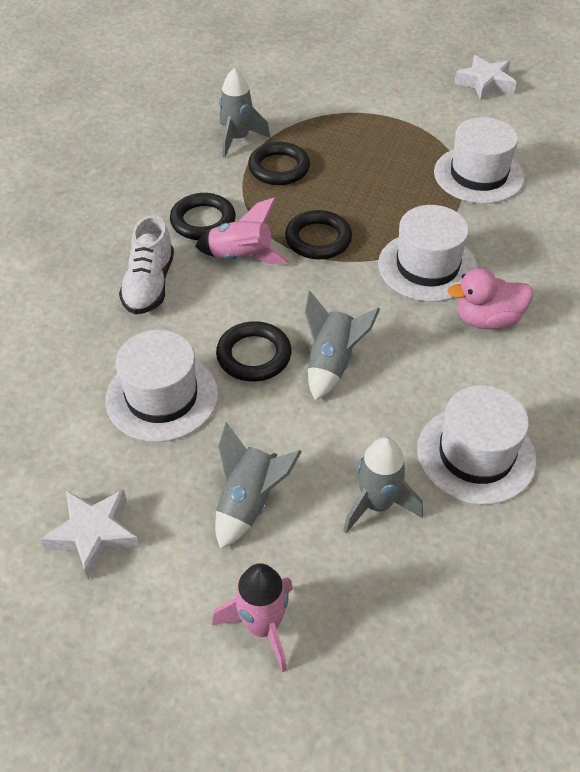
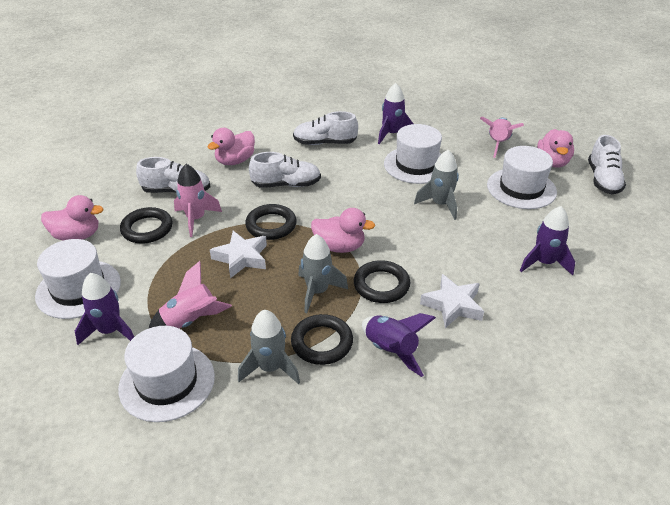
grey rocket: 4 -> 3
pink duck: 1 -> 4
pink rocket: 2 -> 3
purple rocket: 0 -> 4
white shoe: 1 -> 4

